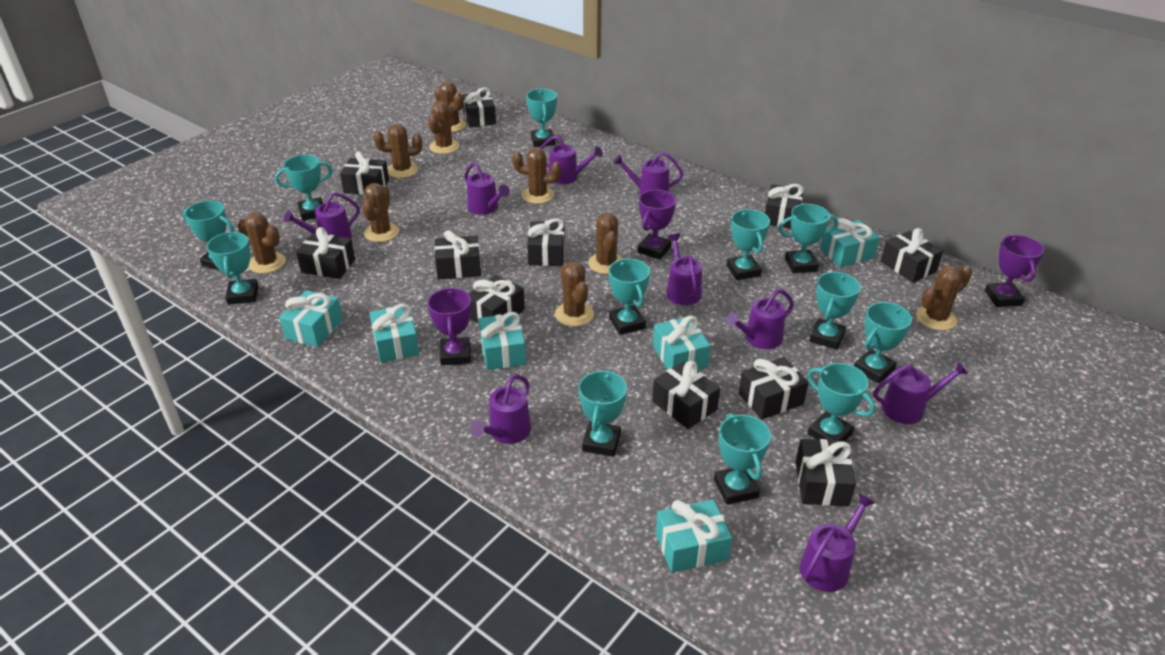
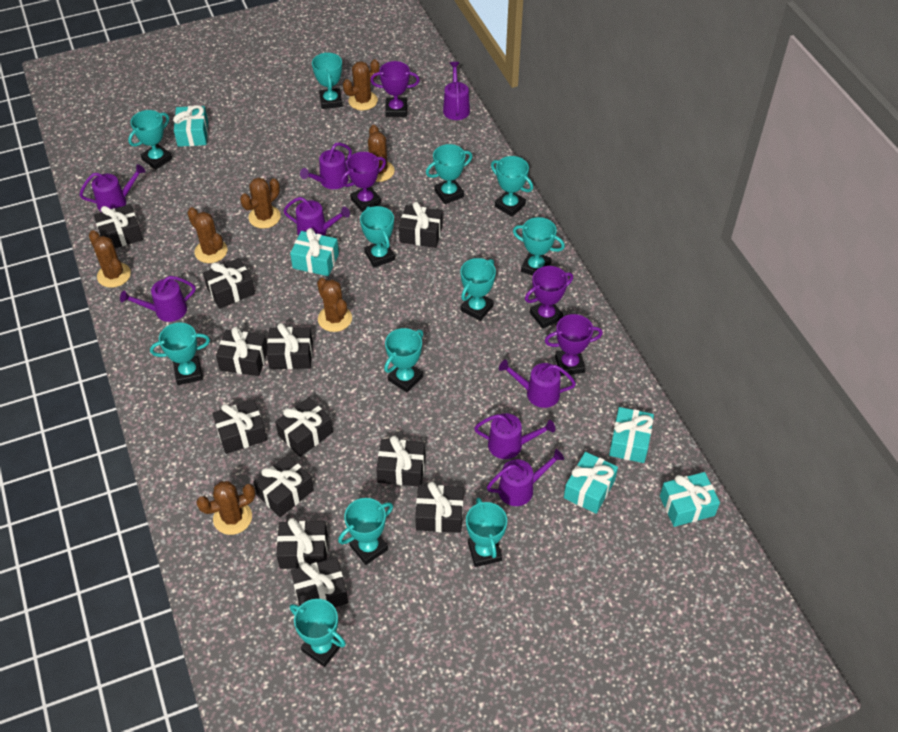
black gift: 11 -> 12
brown cactus: 9 -> 7
purple trophy: 3 -> 4
purple watering can: 9 -> 8
turquoise gift: 6 -> 5

